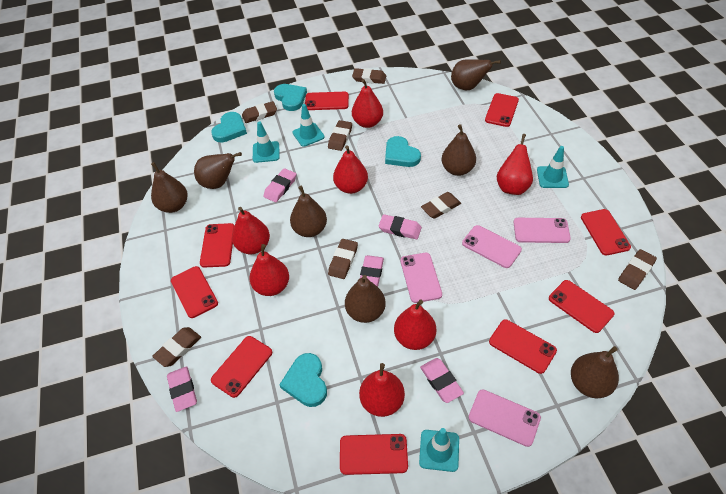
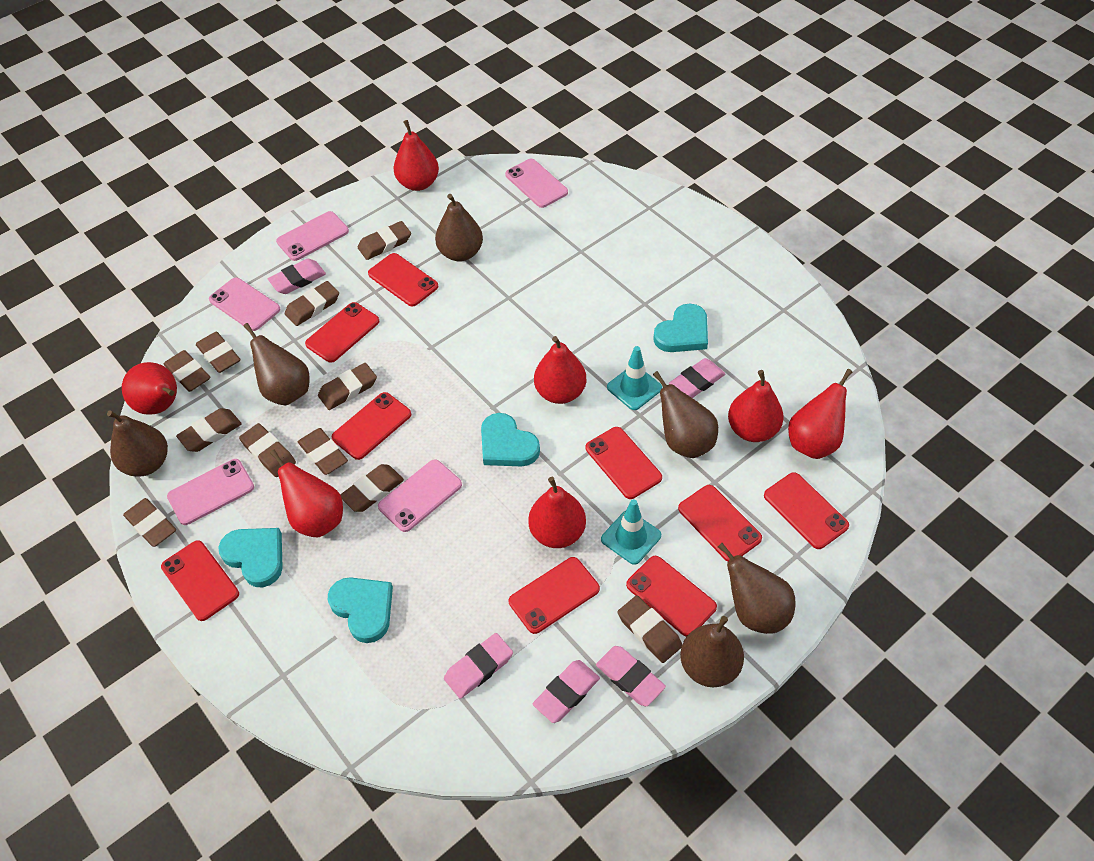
brown eraser: 7 -> 11
brown pear: 7 -> 6
pink phone: 4 -> 5
turquoise traffic cone: 4 -> 2

